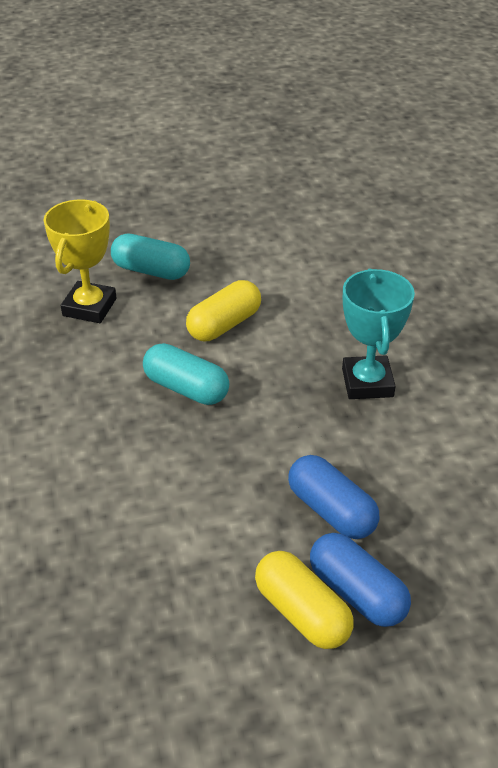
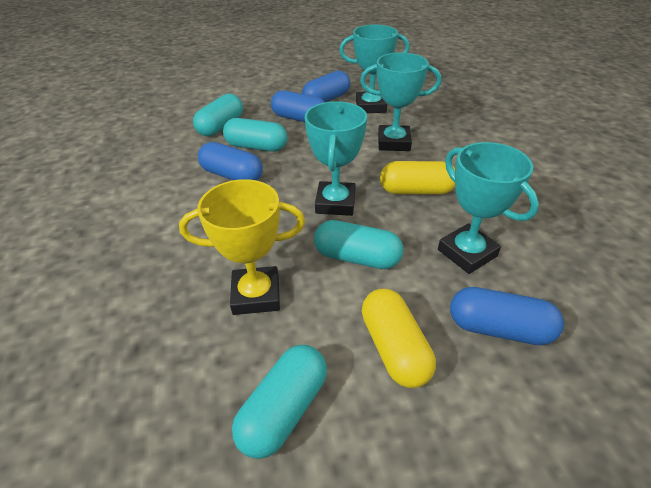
blue capsule: 2 -> 4
turquoise capsule: 2 -> 4
turquoise trophy: 1 -> 4

